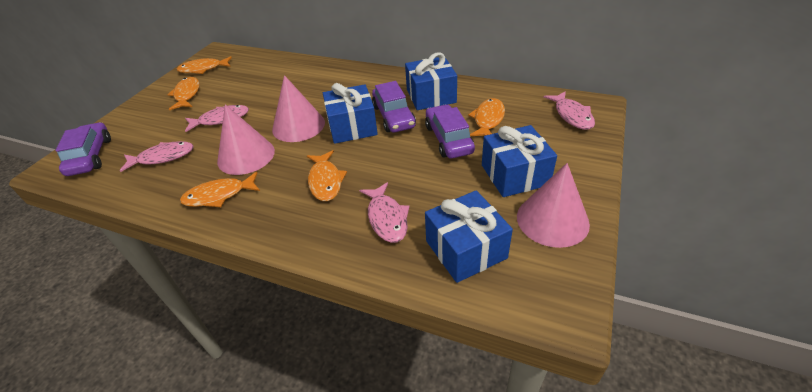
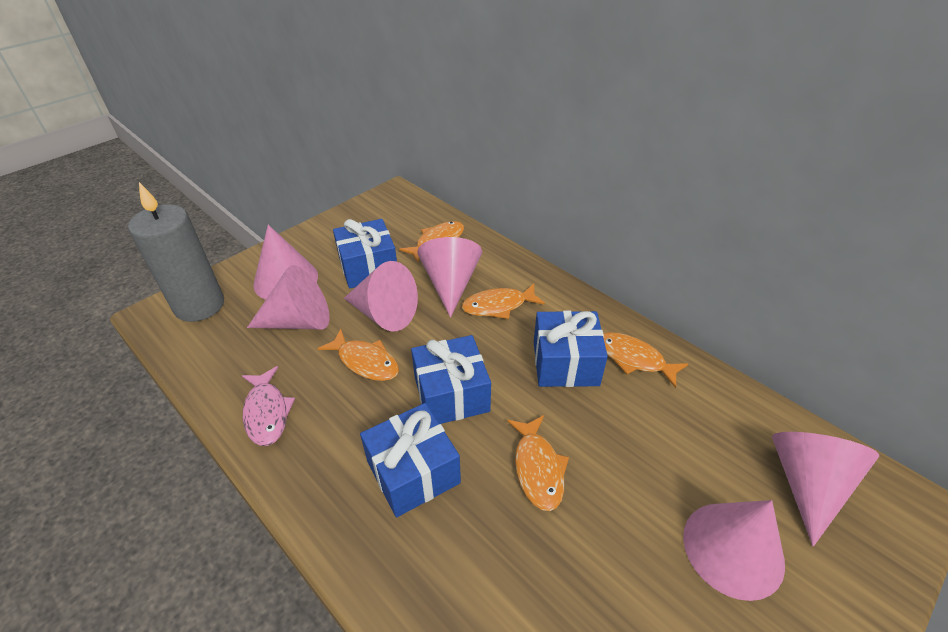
grey candle: 0 -> 1
pink cone: 3 -> 6
pink fish: 4 -> 1
purple car: 3 -> 0

